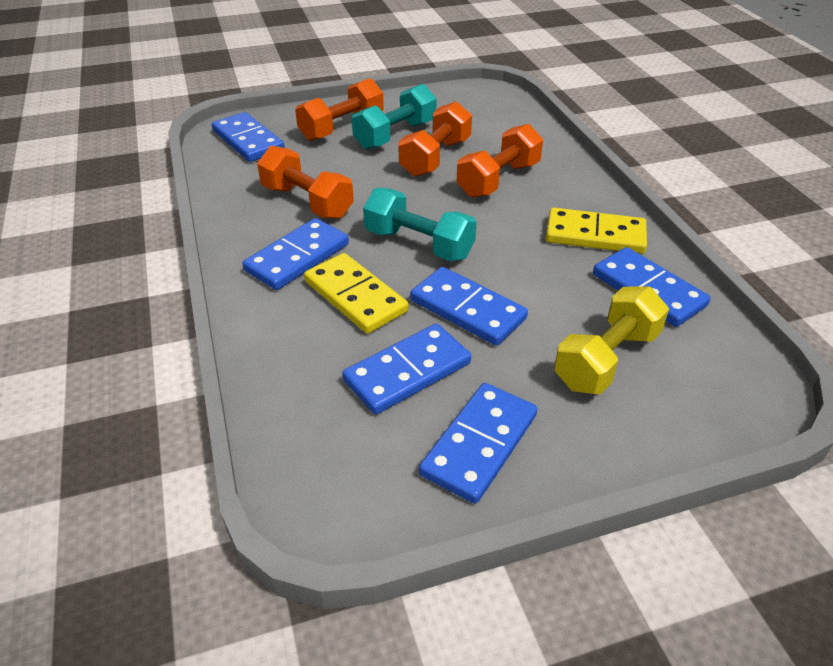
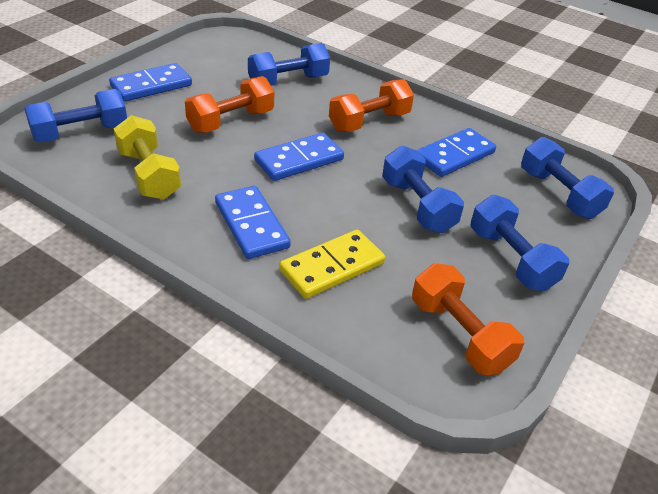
blue domino: 6 -> 4
blue dumbbell: 0 -> 5
orange dumbbell: 4 -> 3
turquoise dumbbell: 2 -> 0
yellow domino: 2 -> 1

